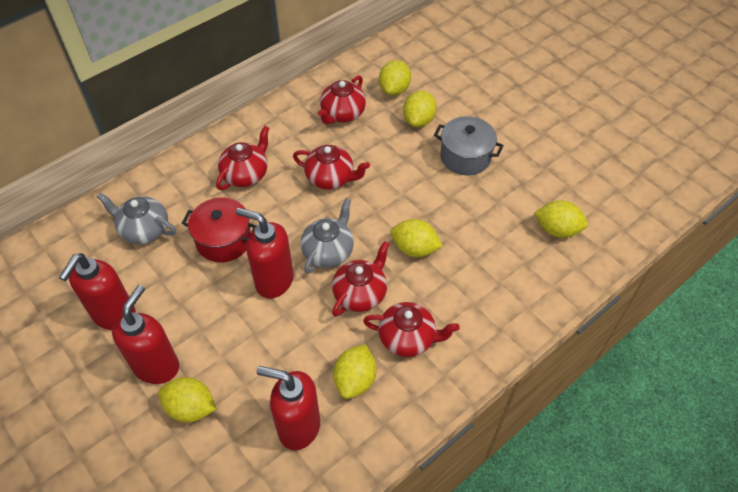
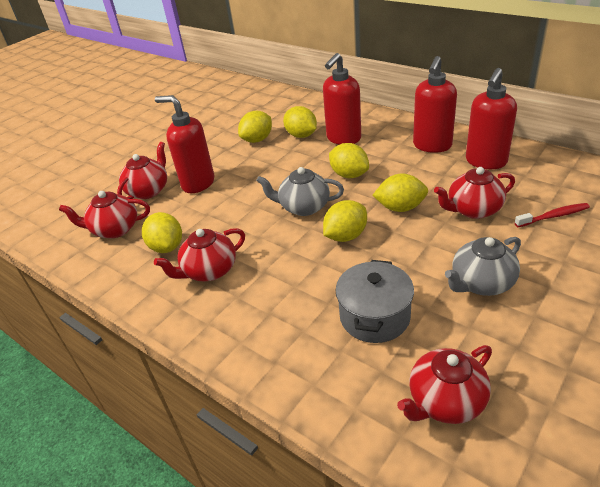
red pot: 1 -> 0
red toothbrush: 0 -> 1

